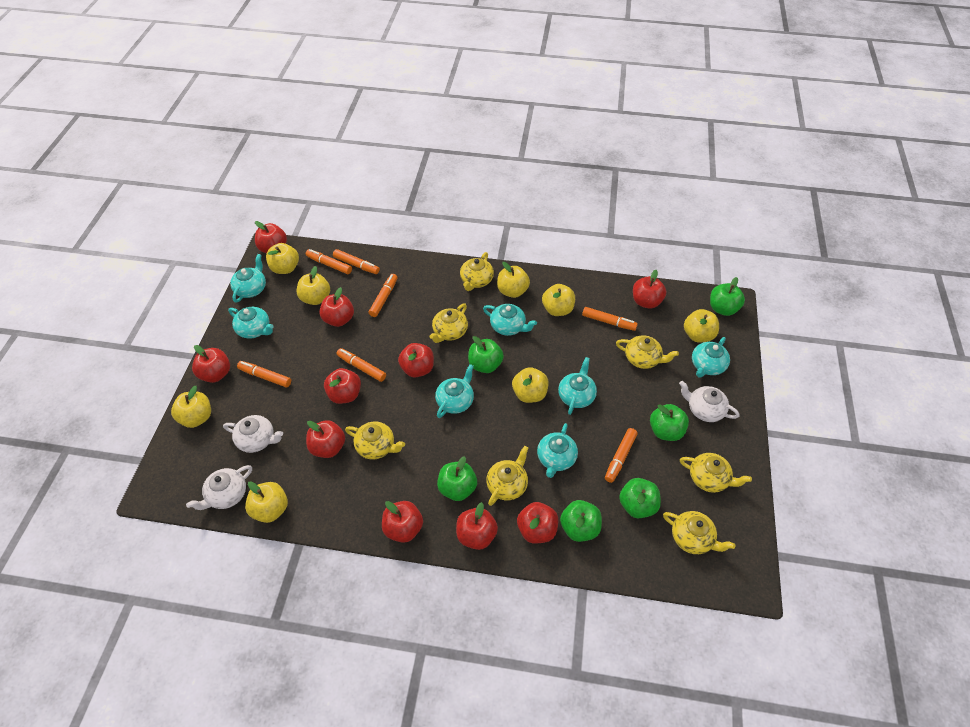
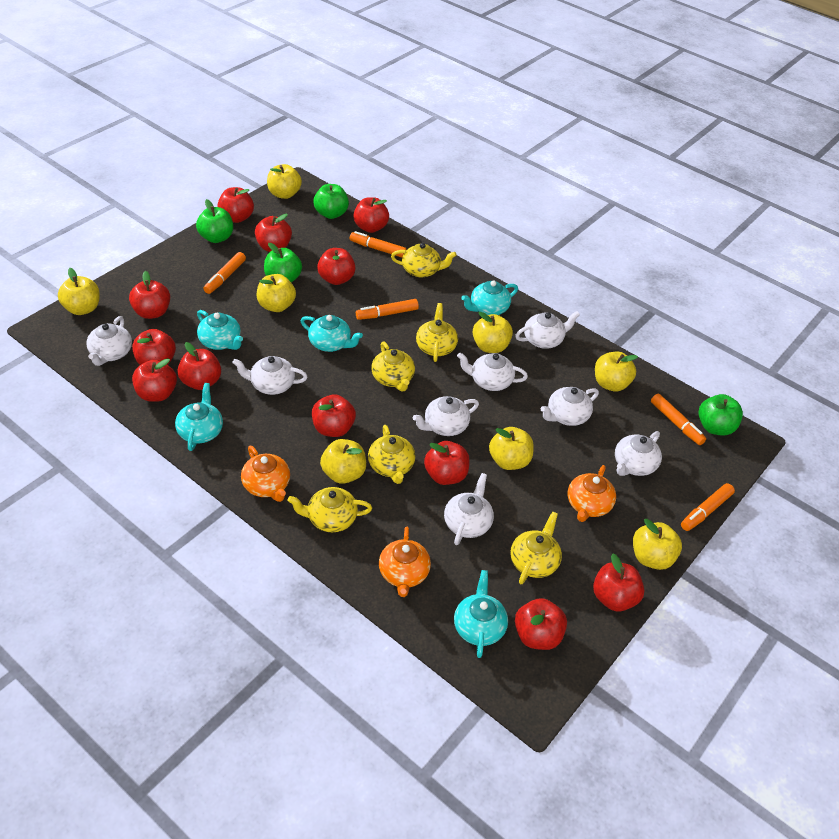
green apple: 6 -> 4
orange marker: 7 -> 5
orange teapot: 0 -> 3
red apple: 10 -> 12
turquoise teapot: 7 -> 5
white teapot: 3 -> 8
yellow teapot: 7 -> 6

